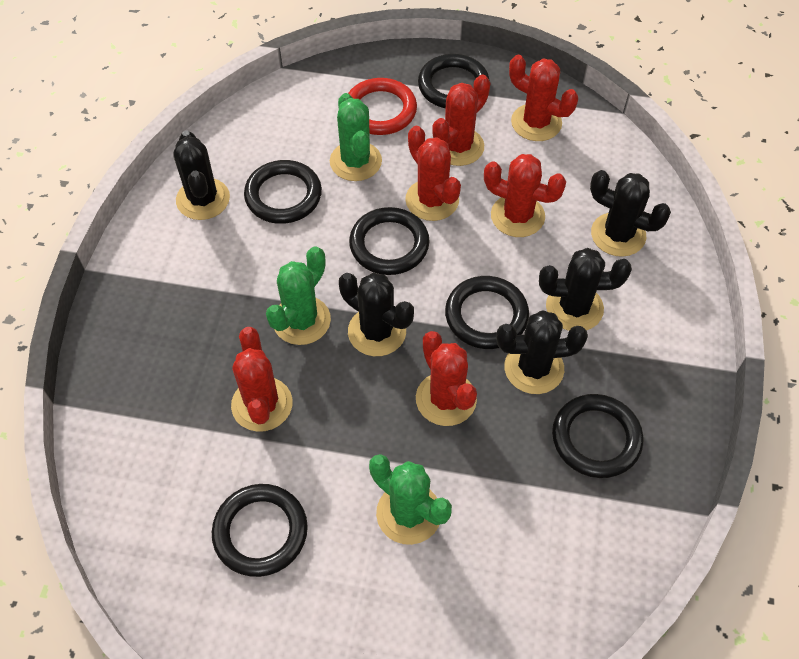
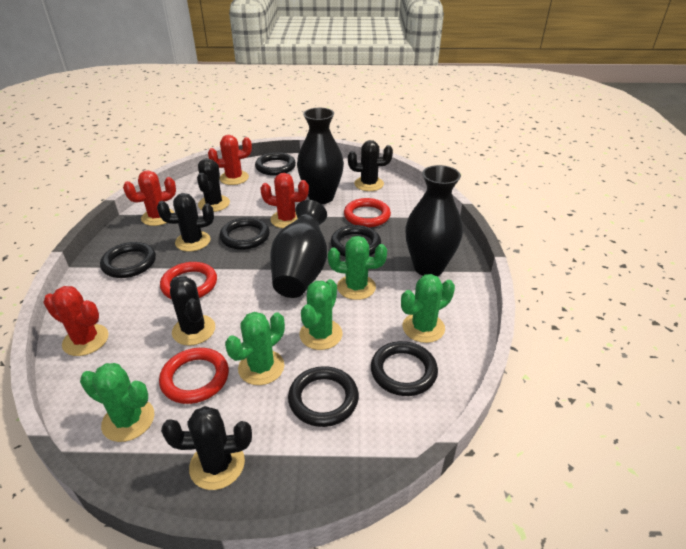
black vase: 0 -> 3
green cactus: 3 -> 5
red cactus: 6 -> 4
red ring: 1 -> 3

